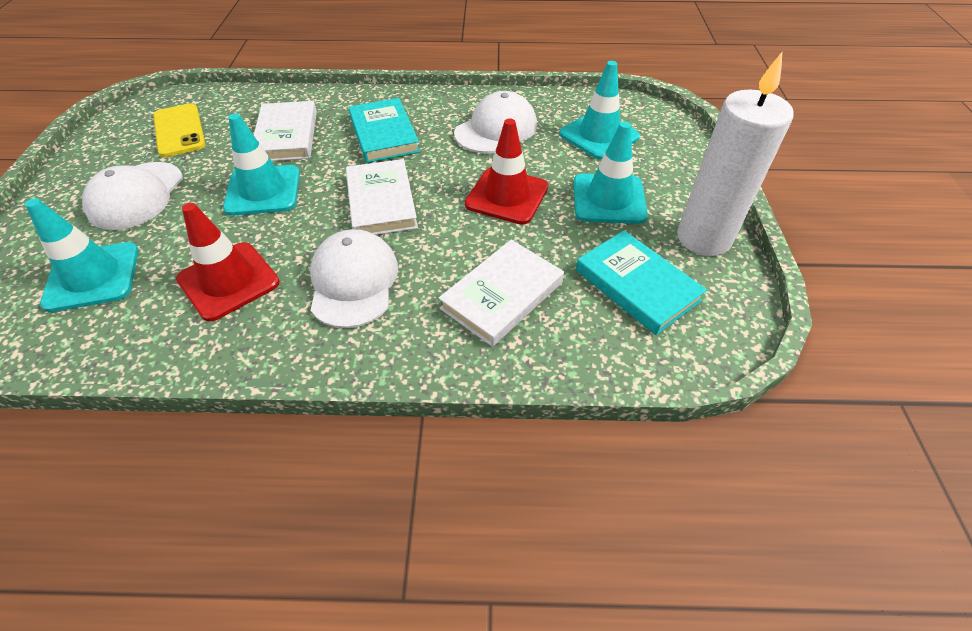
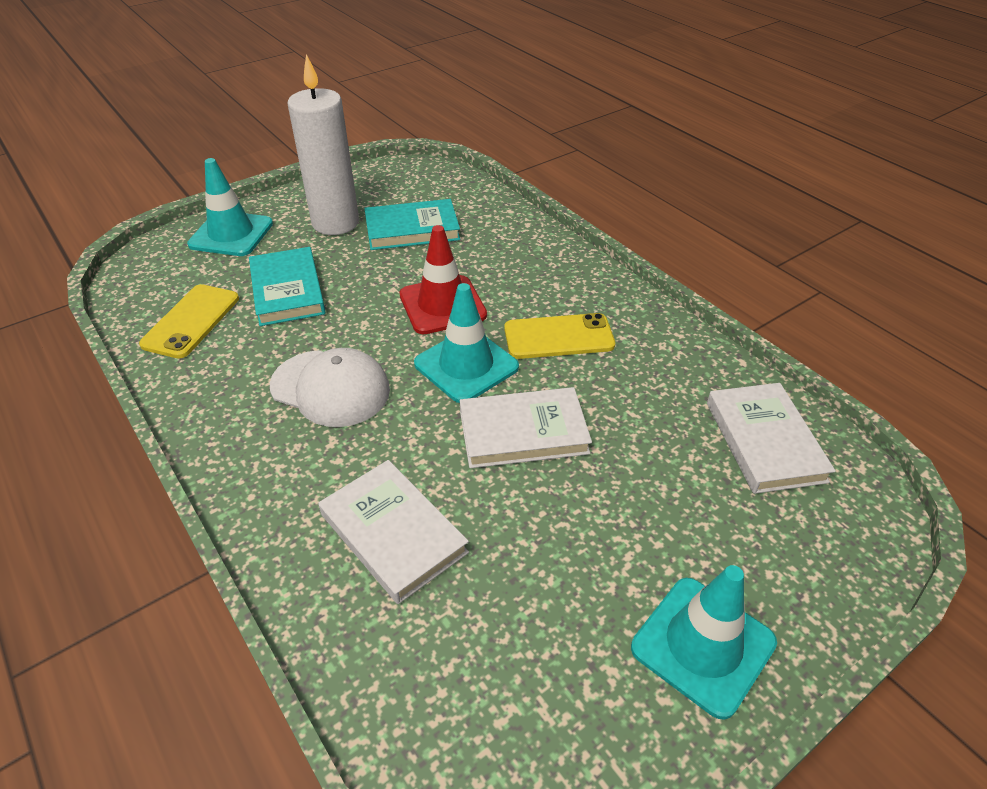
red traffic cone: 2 -> 1
turquoise traffic cone: 4 -> 3
white cap: 3 -> 1
yellow phone: 1 -> 2

